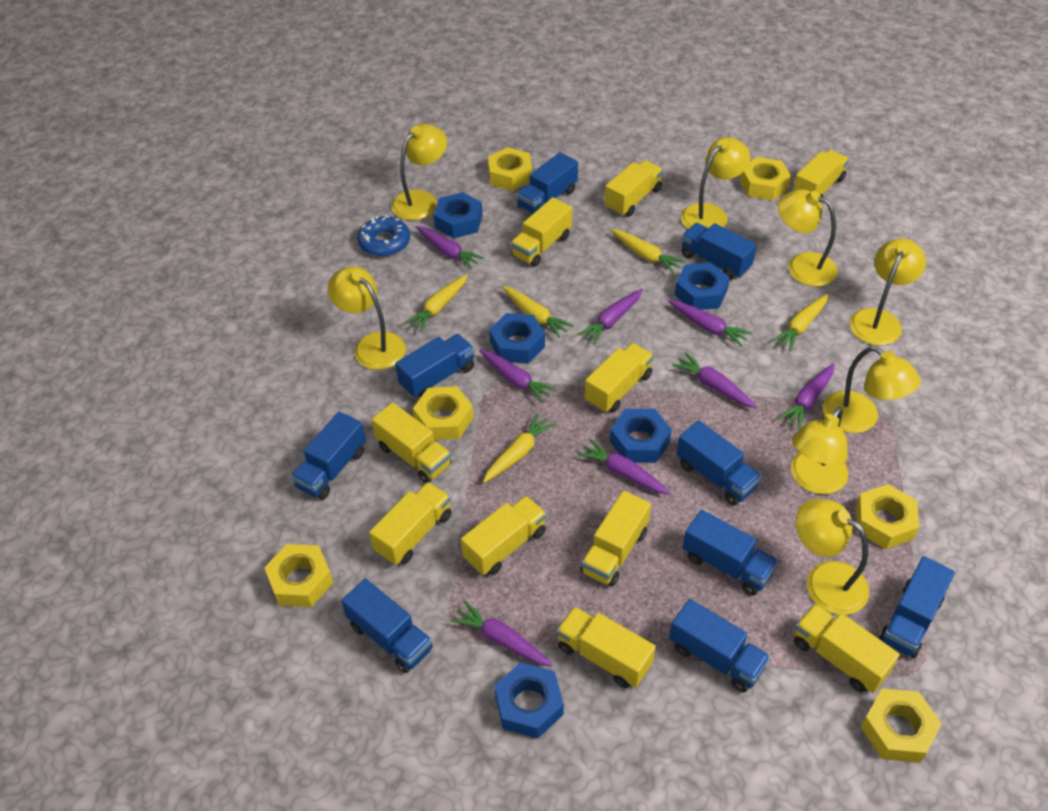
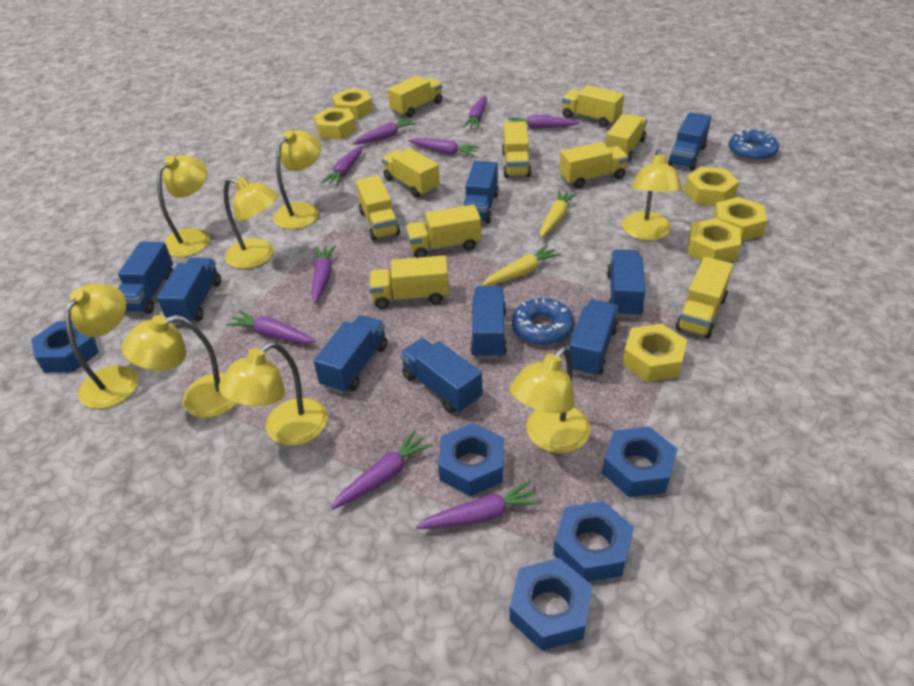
blue donut: 1 -> 2
purple carrot: 8 -> 9
yellow carrot: 5 -> 2

